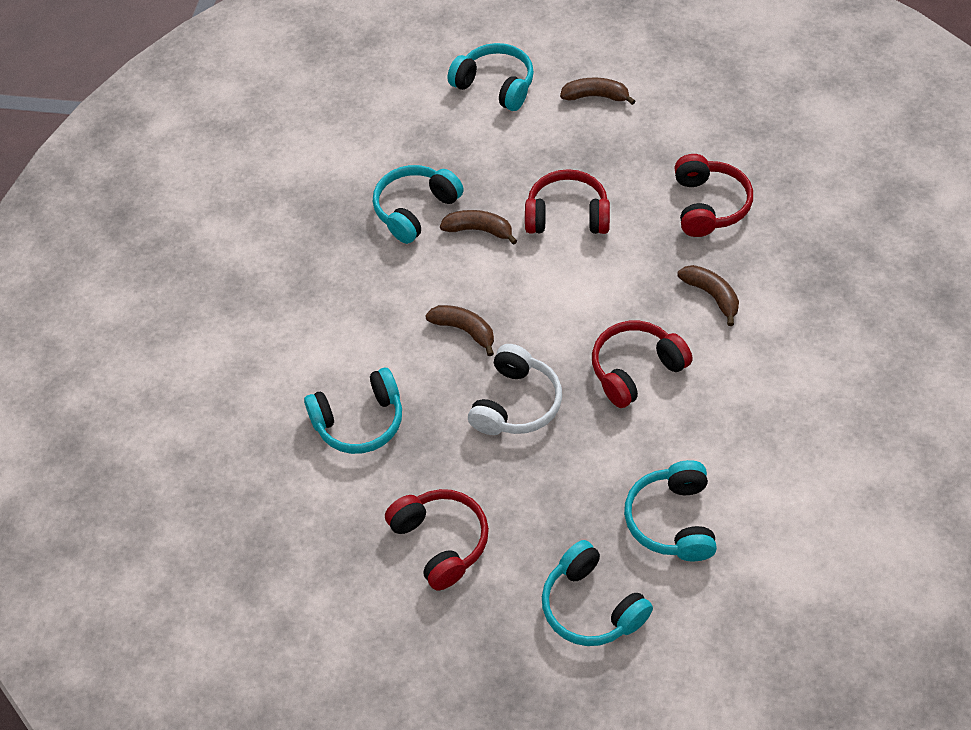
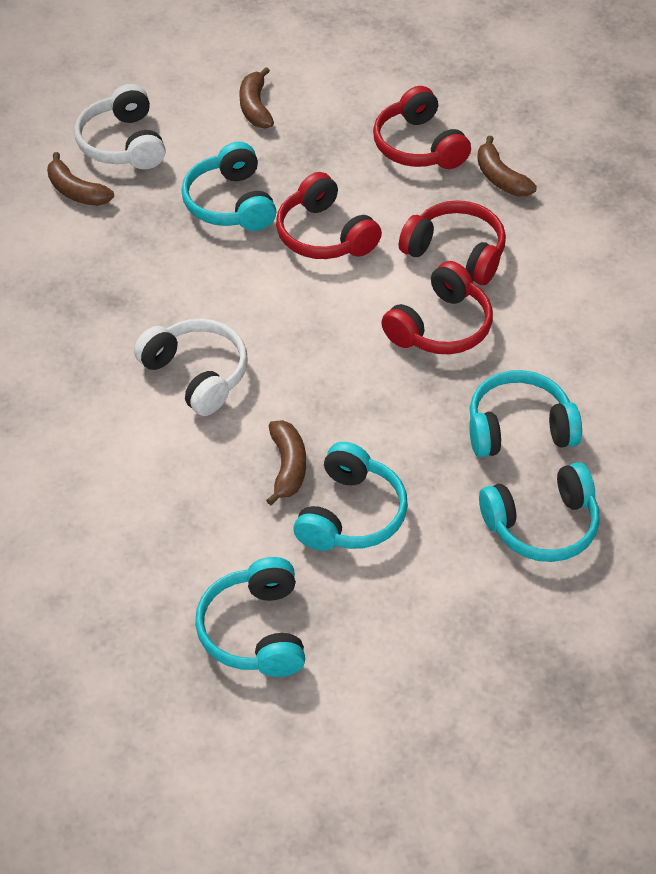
white headphones: 1 -> 2

